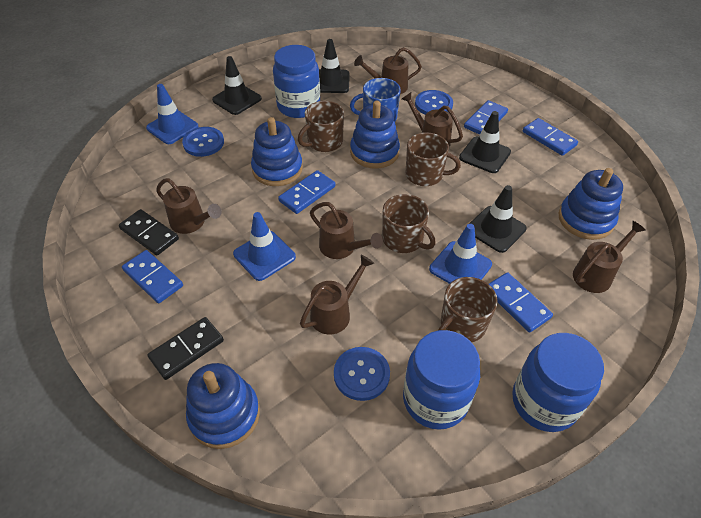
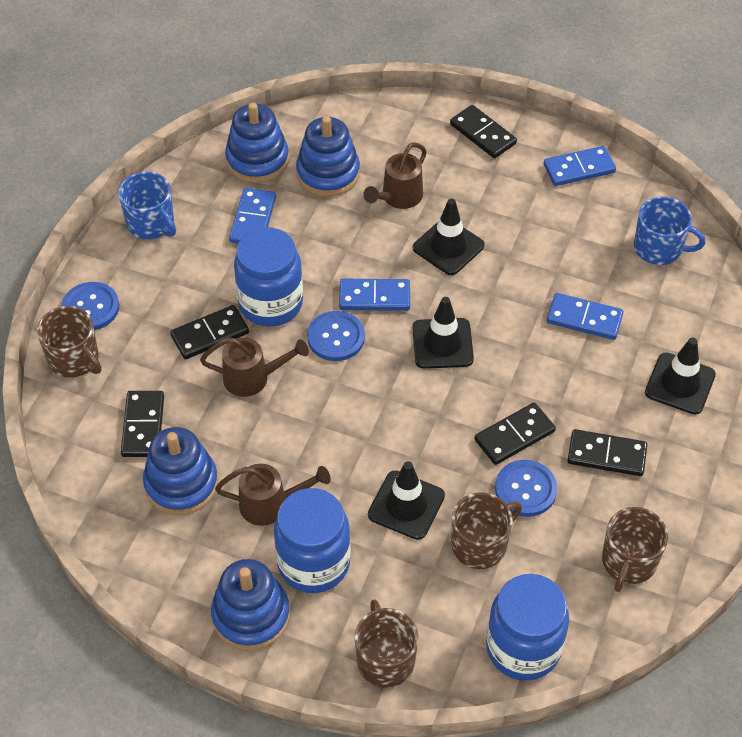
black domino: 2 -> 5
blue domino: 5 -> 4
blue mug: 1 -> 2
blue traffic cone: 3 -> 0
brown watering can: 6 -> 3

